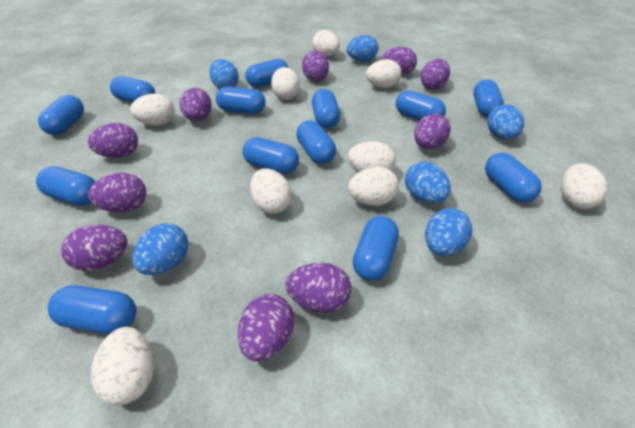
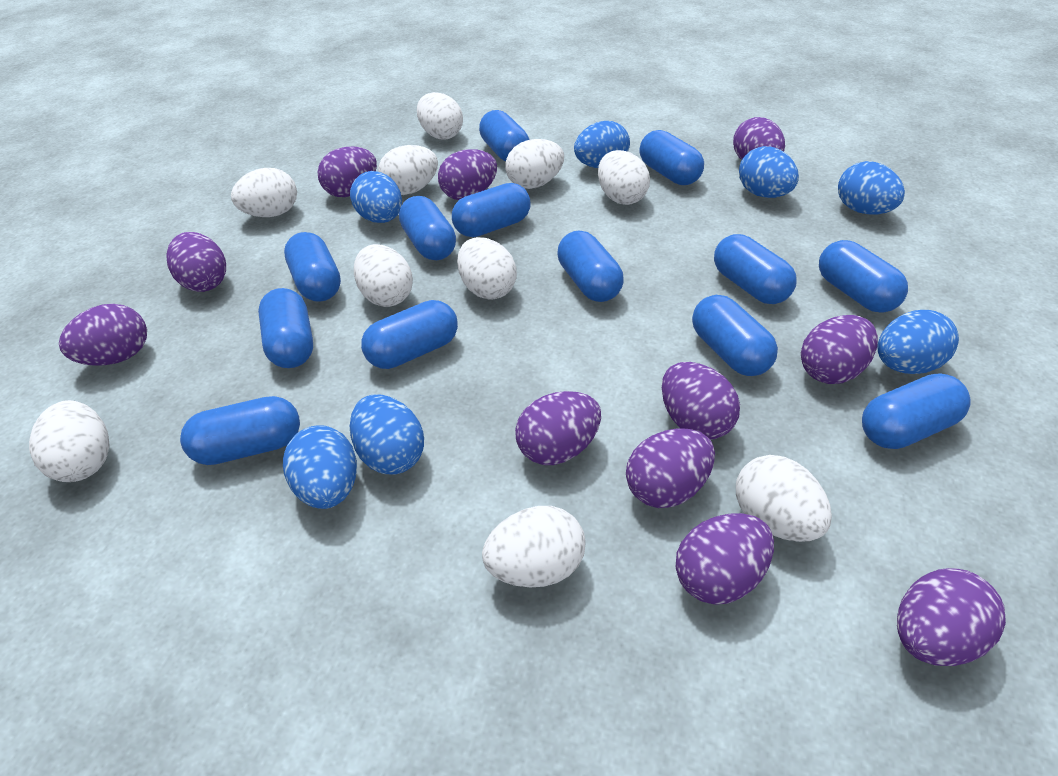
blue egg: 6 -> 7
purple egg: 10 -> 11
white egg: 9 -> 10

